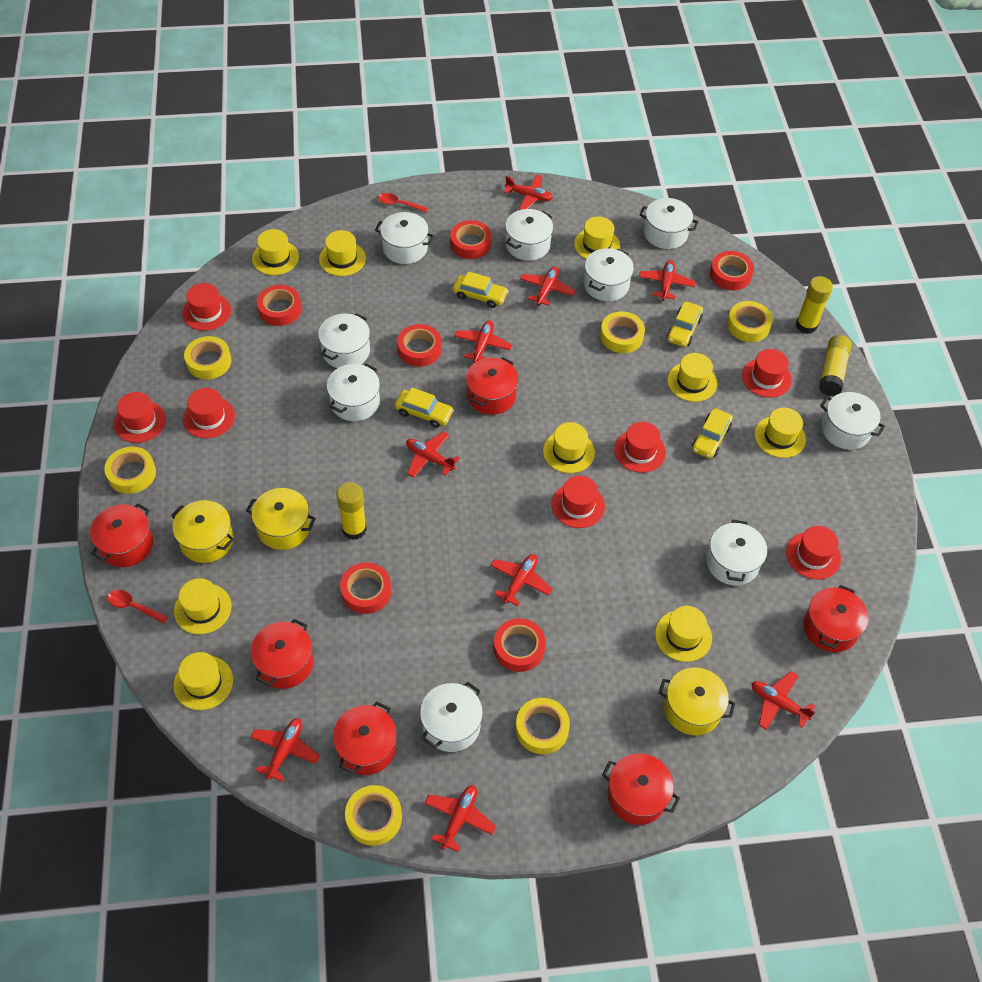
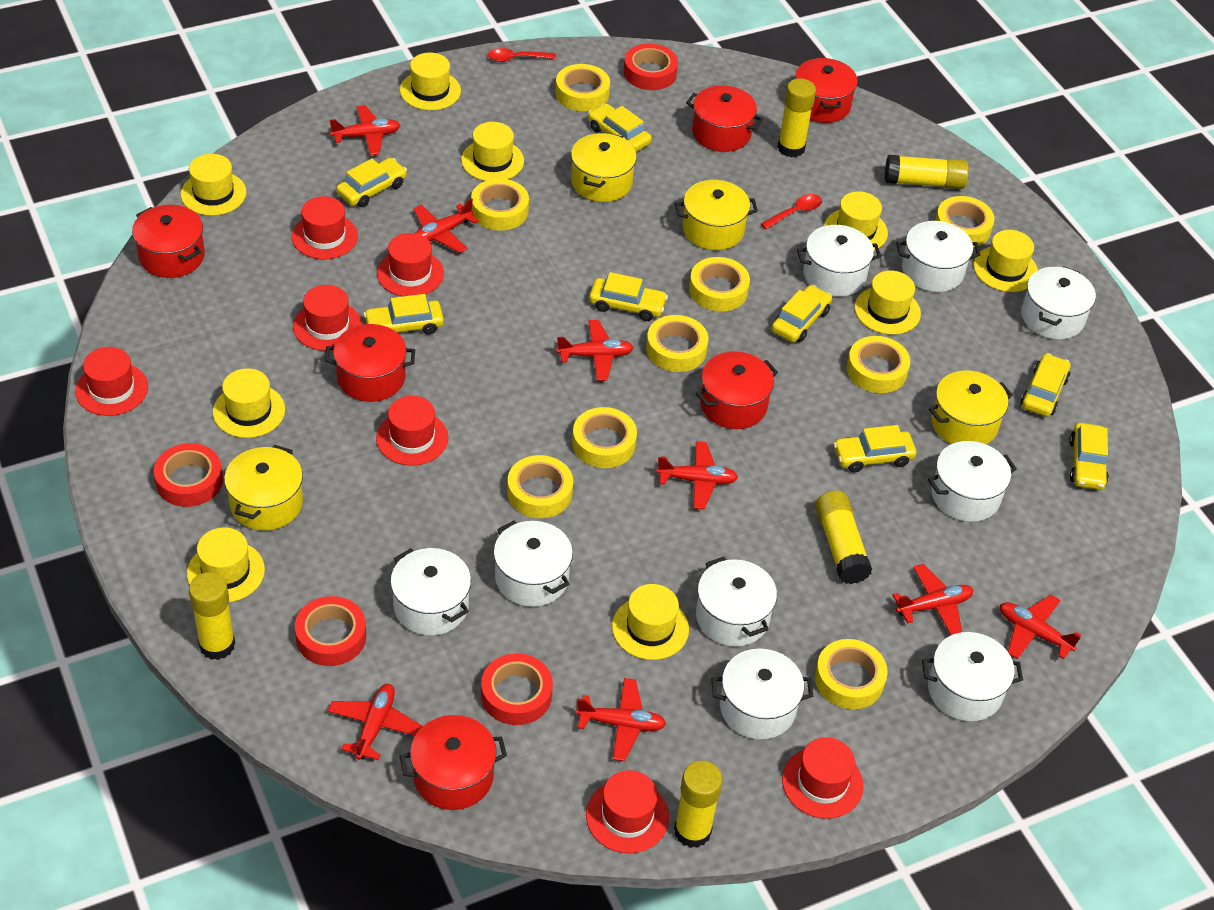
red plane: 9 -> 8
red tape: 6 -> 4
yellow car: 4 -> 8
yellow glue stick: 3 -> 5
yellow pot: 3 -> 4
yellow tape: 6 -> 9

